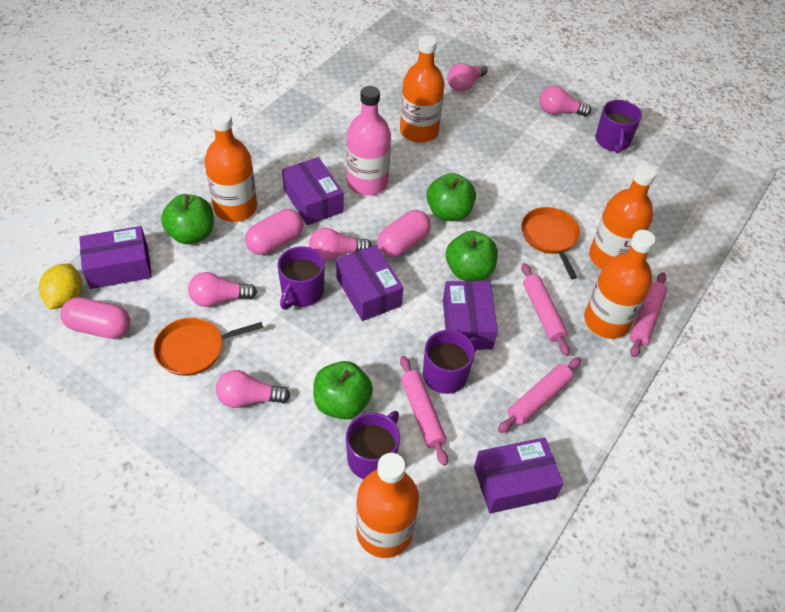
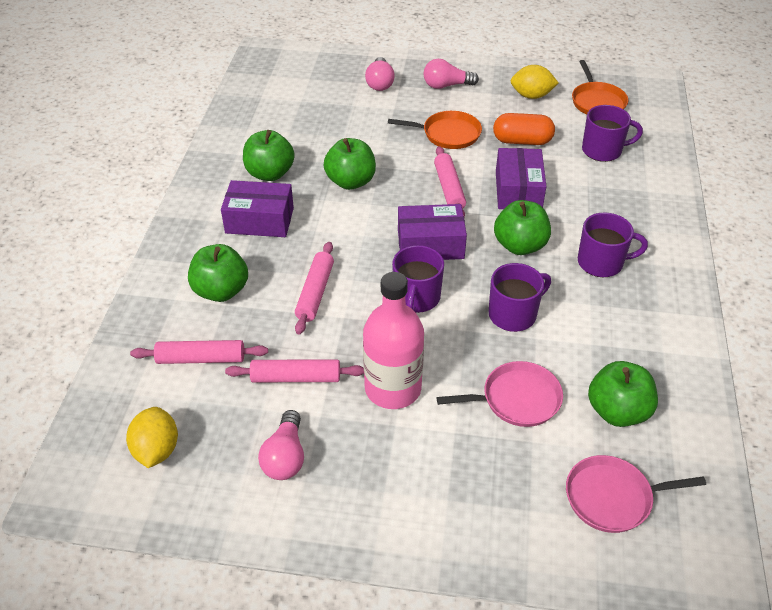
green apple: 4 -> 5
orange bottle: 5 -> 0
orange capsule: 0 -> 1
pink capsule: 3 -> 0
pink light bulb: 5 -> 3
pink pan: 0 -> 2
purple box: 5 -> 3
yellow lemon: 1 -> 2

